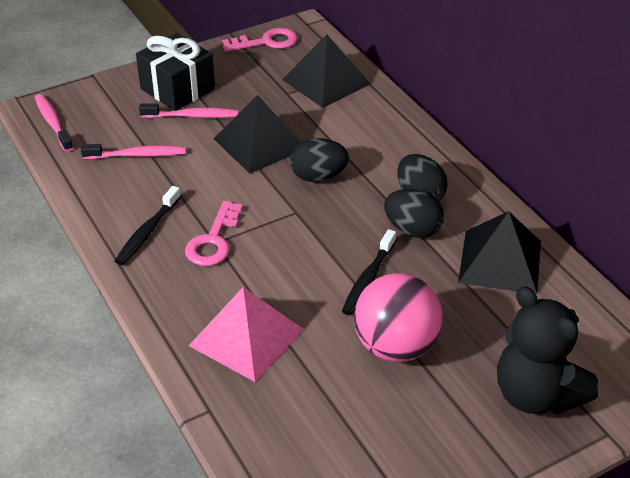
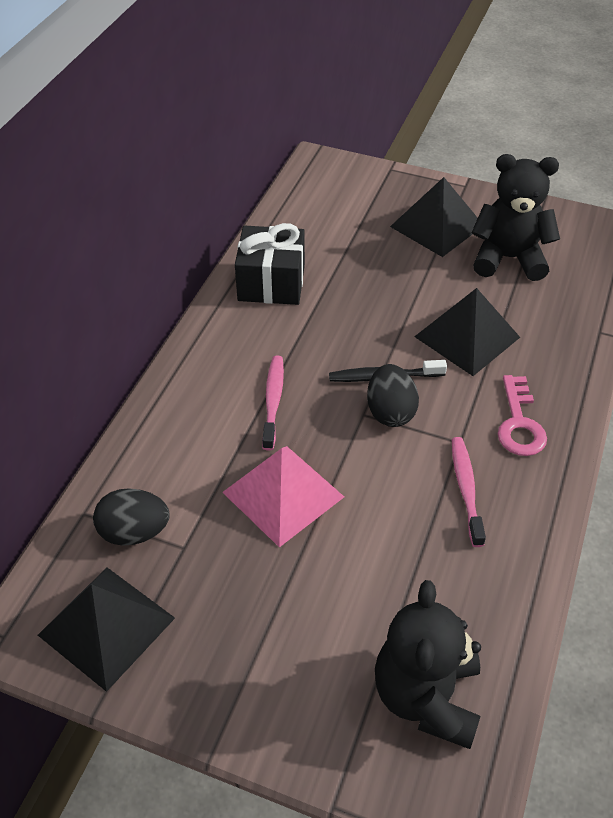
black egg: 3 -> 2
black teddy bear: 1 -> 2
black toothbrush: 2 -> 1
pink ball: 1 -> 0
pink key: 2 -> 1
pink toothbrush: 3 -> 2

